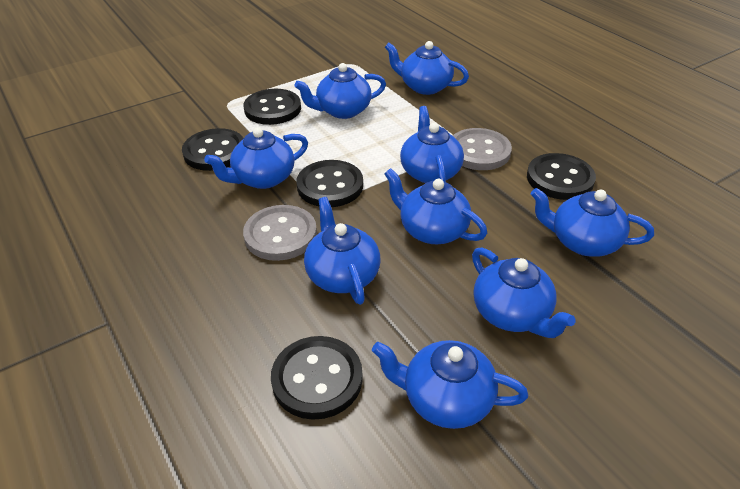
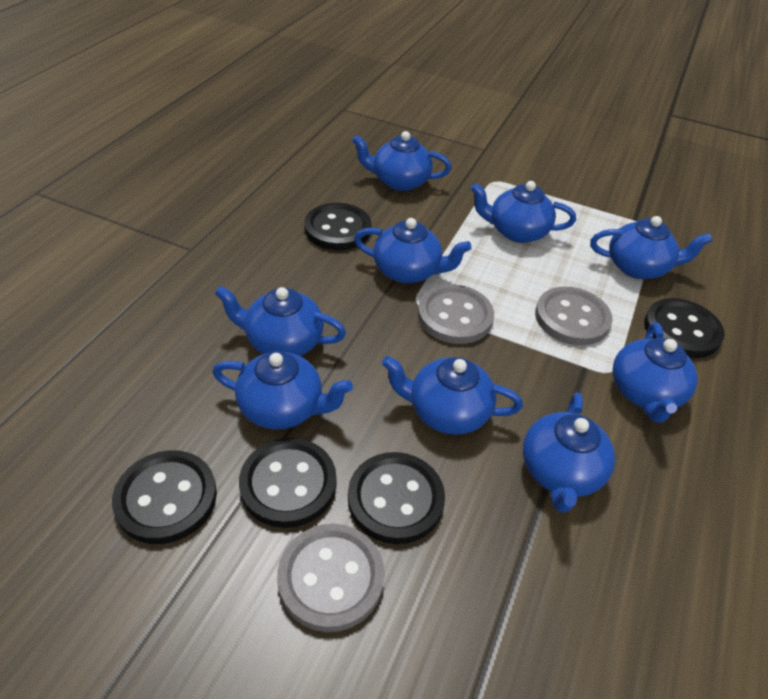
grey button: 2 -> 3

